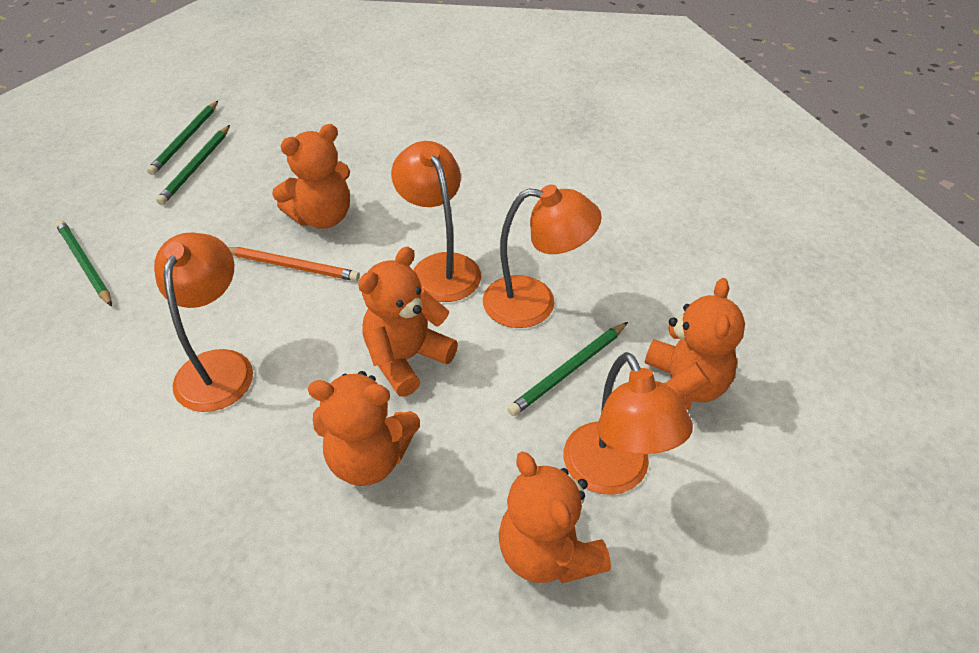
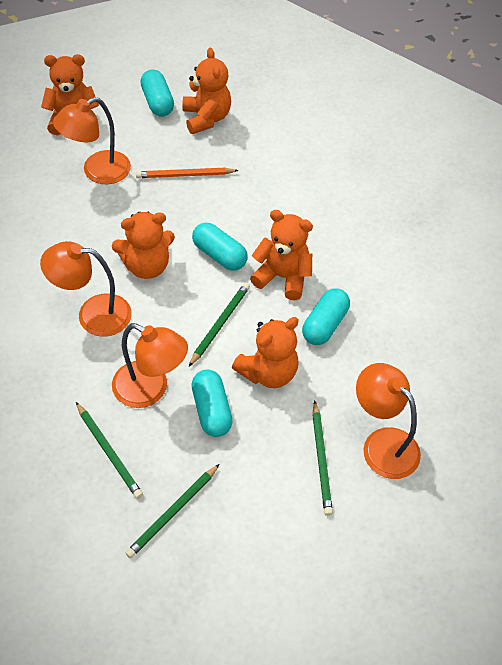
turquoise capsule: 0 -> 4

